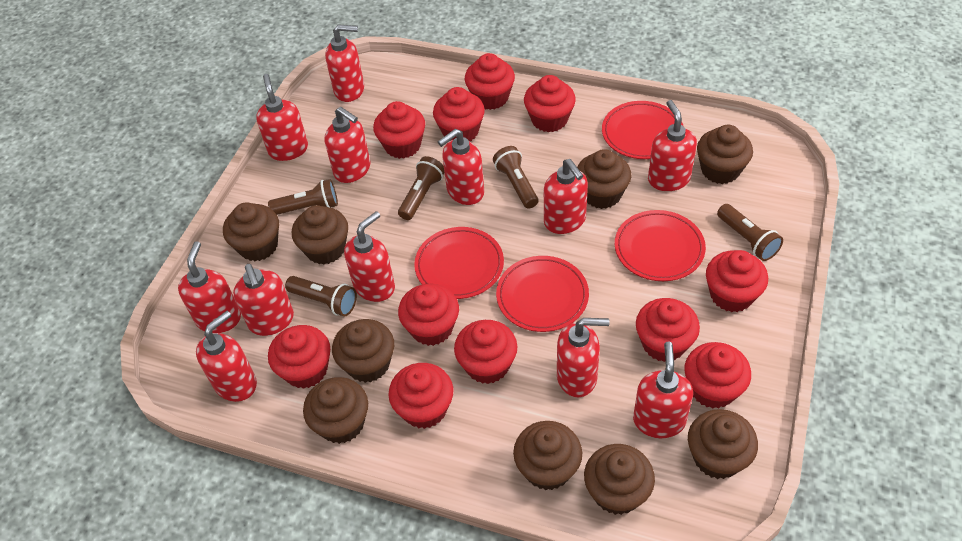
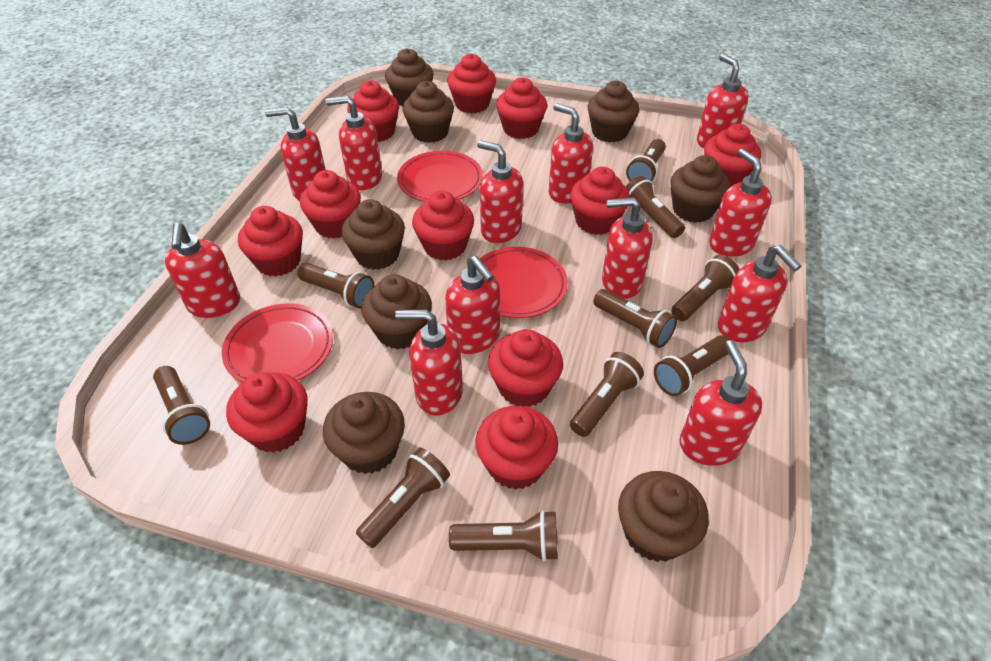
brown cupcake: 9 -> 8
brown flashlight: 5 -> 10
red plate: 4 -> 3

